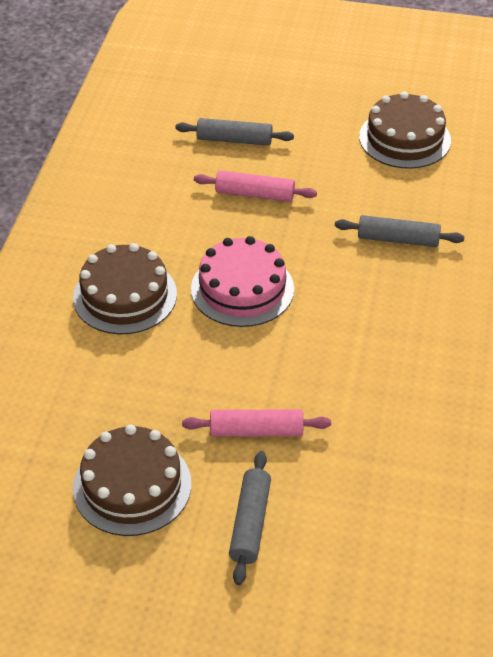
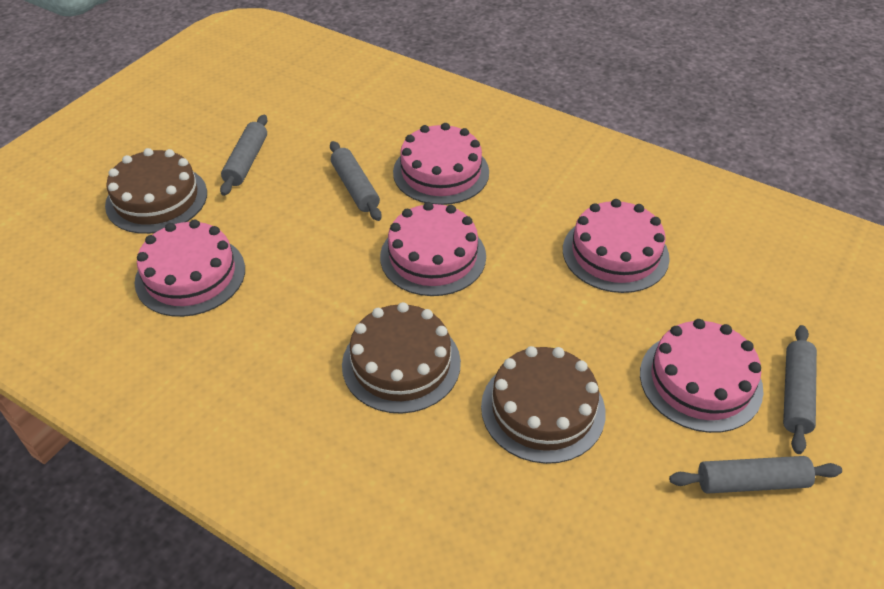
grey rolling pin: 3 -> 4
pink cake: 1 -> 5
pink rolling pin: 2 -> 0

